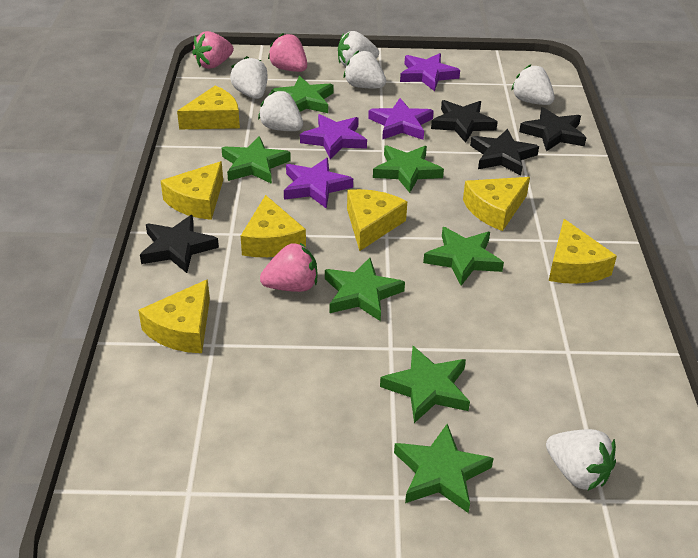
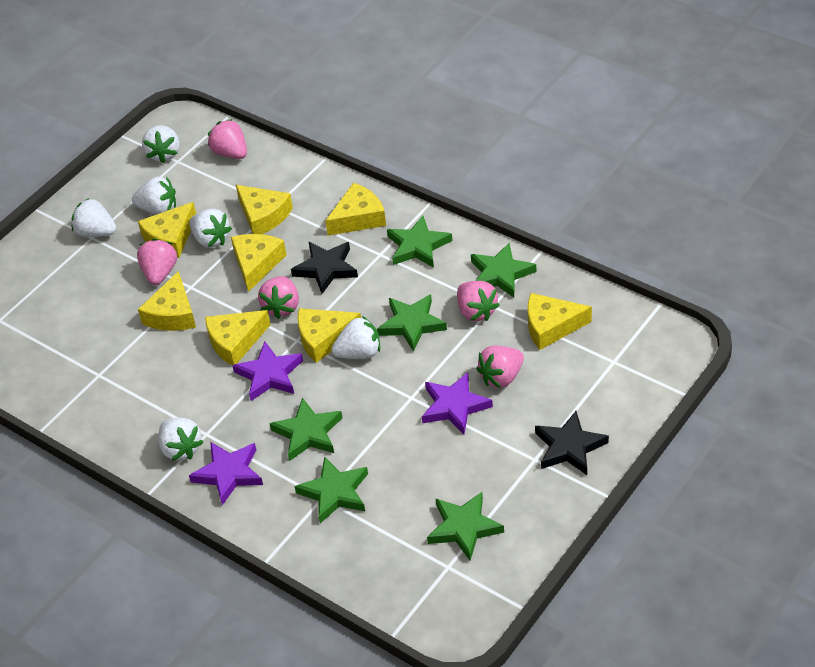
black star: 4 -> 2
green star: 7 -> 6
pink strawberry: 3 -> 5
purple star: 4 -> 3
yellow cheese: 7 -> 8

